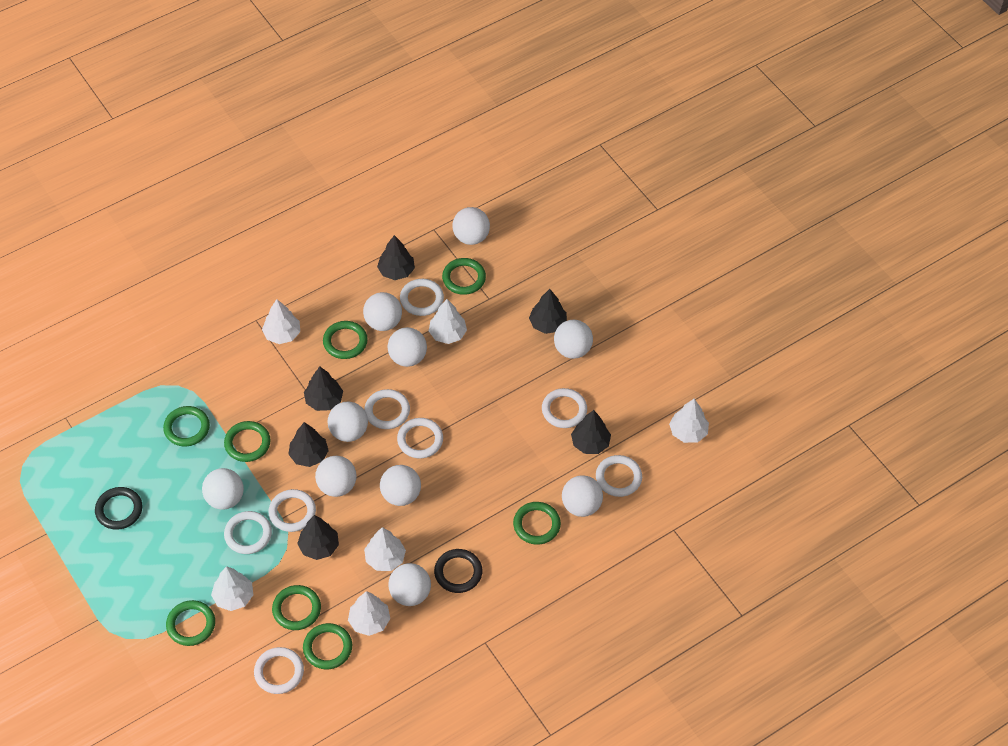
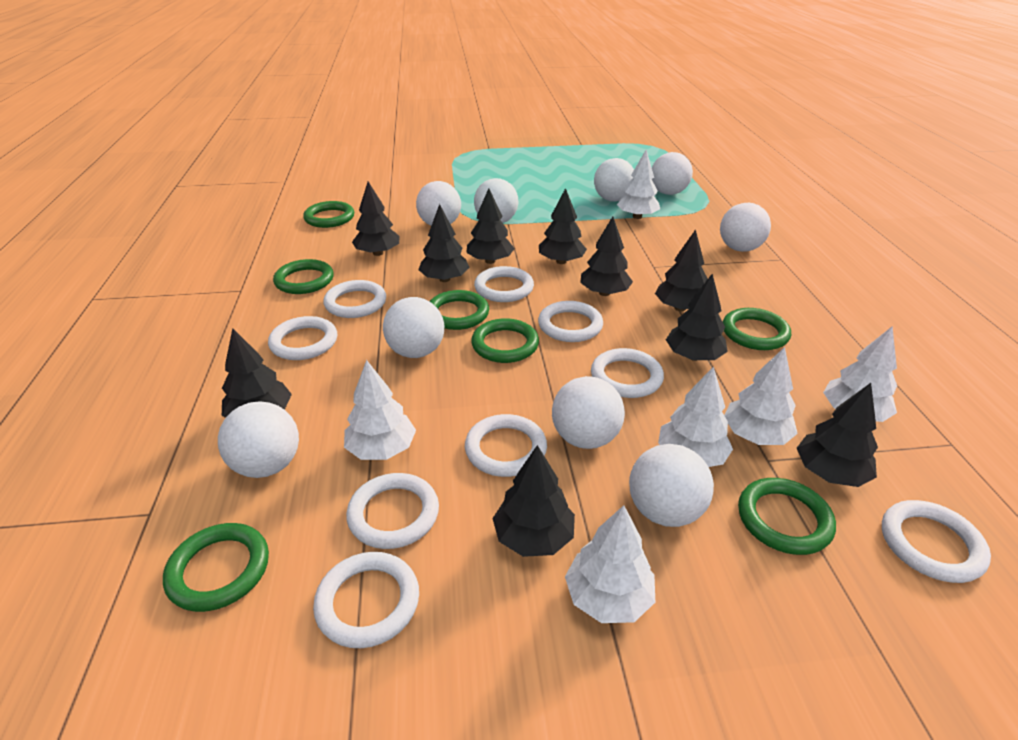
black ring: 2 -> 0
black tree: 6 -> 10
green ring: 8 -> 7
white ball: 10 -> 9
white ring: 8 -> 9

